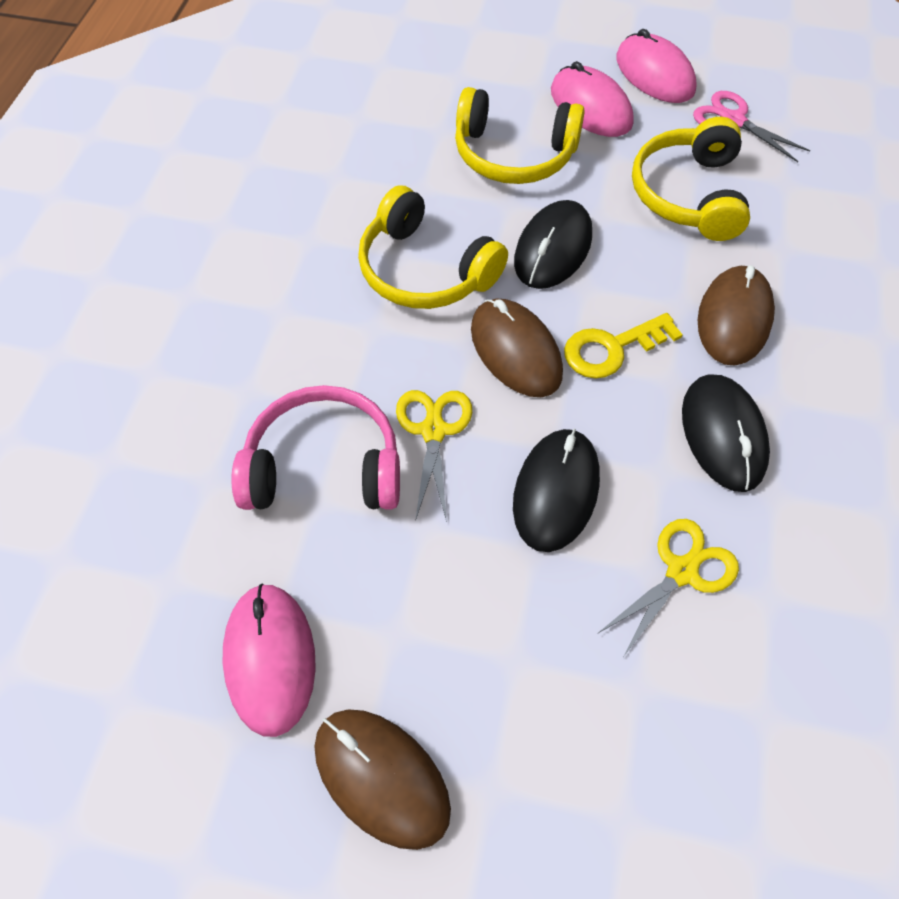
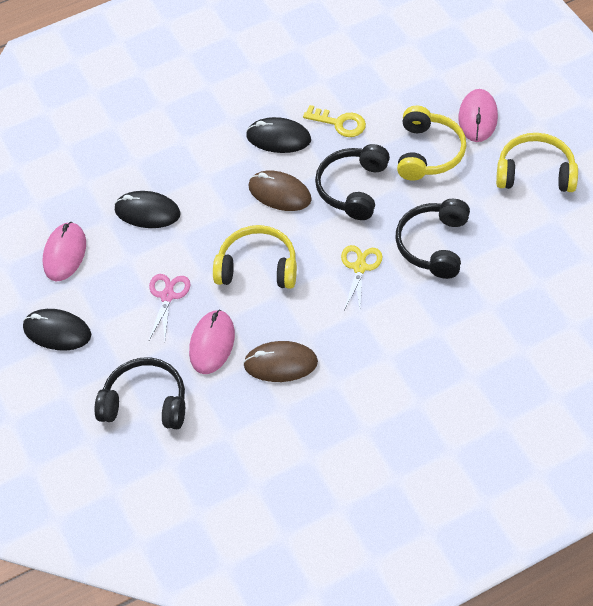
black headphones: 0 -> 3
brown mouse: 3 -> 2
pink headphones: 1 -> 0
yellow scissors: 2 -> 1

